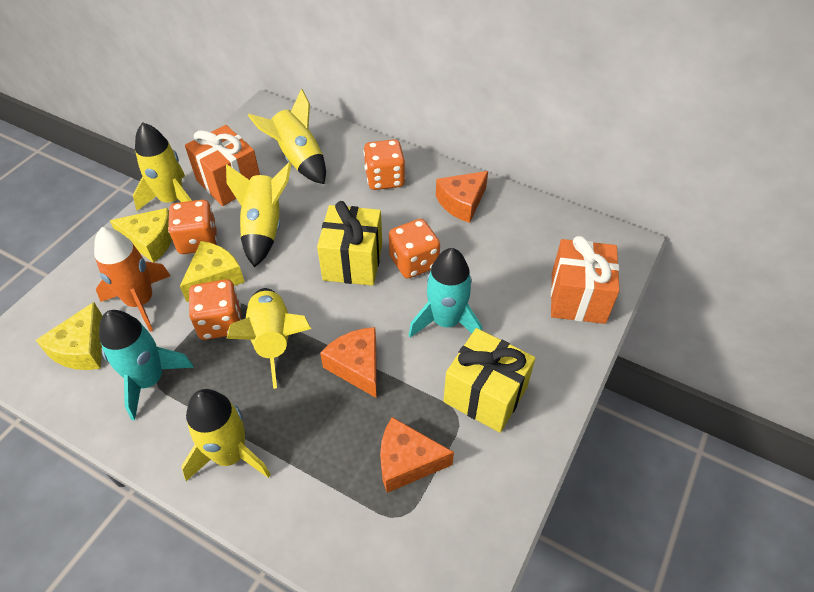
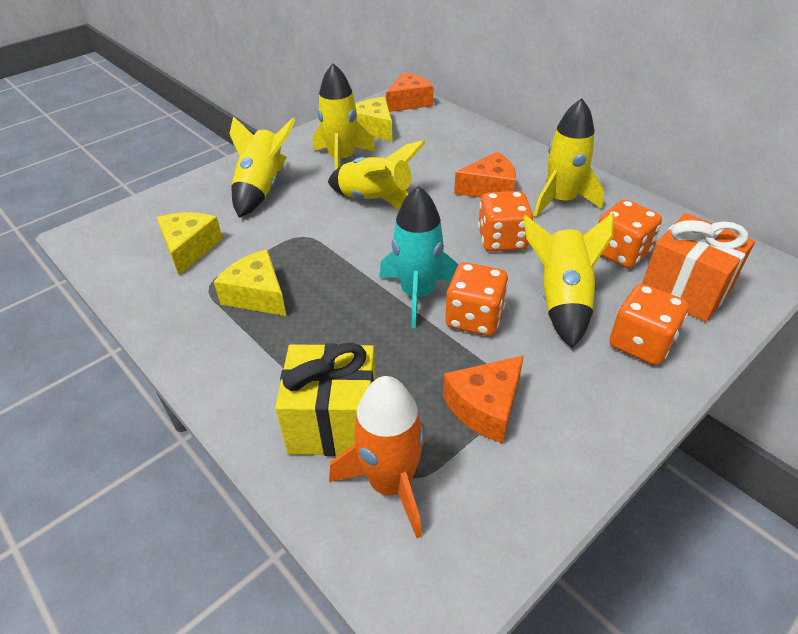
orange gift: 2 -> 1
turquoise rocket: 2 -> 1
yellow gift: 2 -> 1

